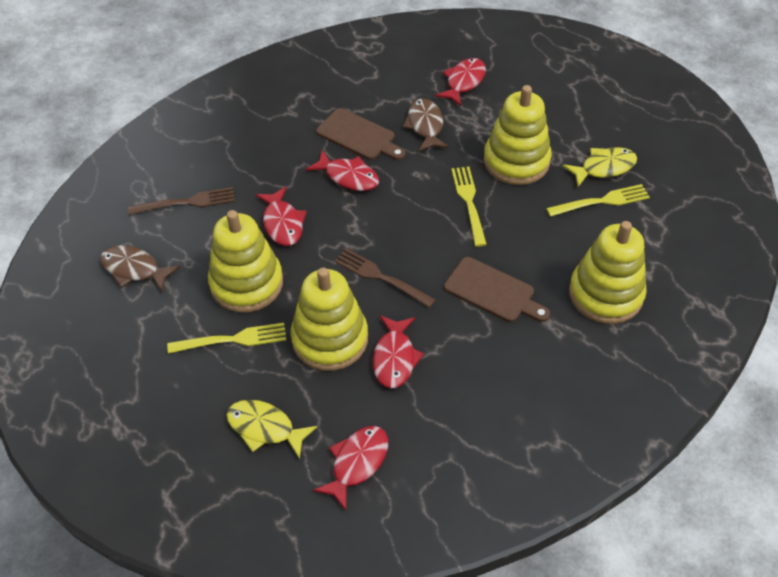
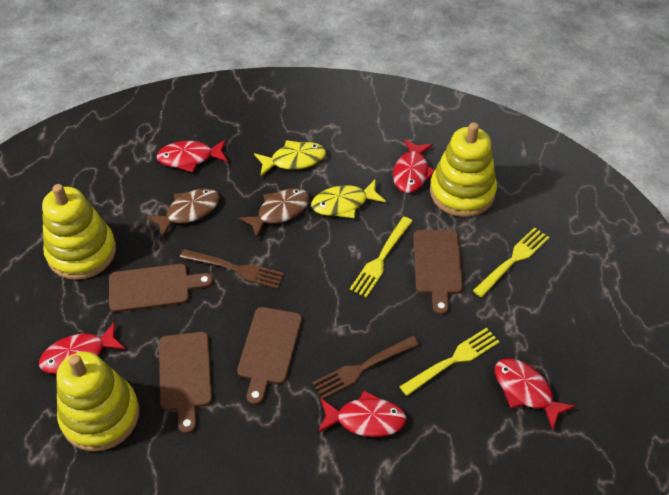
brown cutting board: 2 -> 4
yellow stacking toy: 4 -> 3

